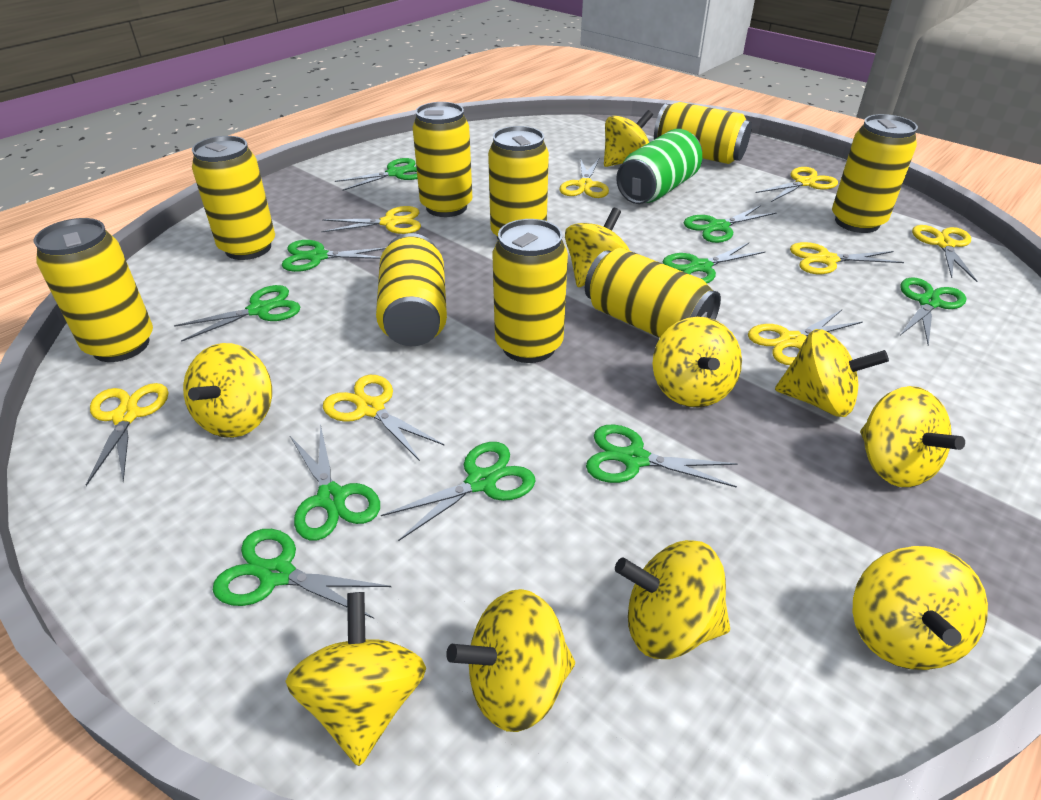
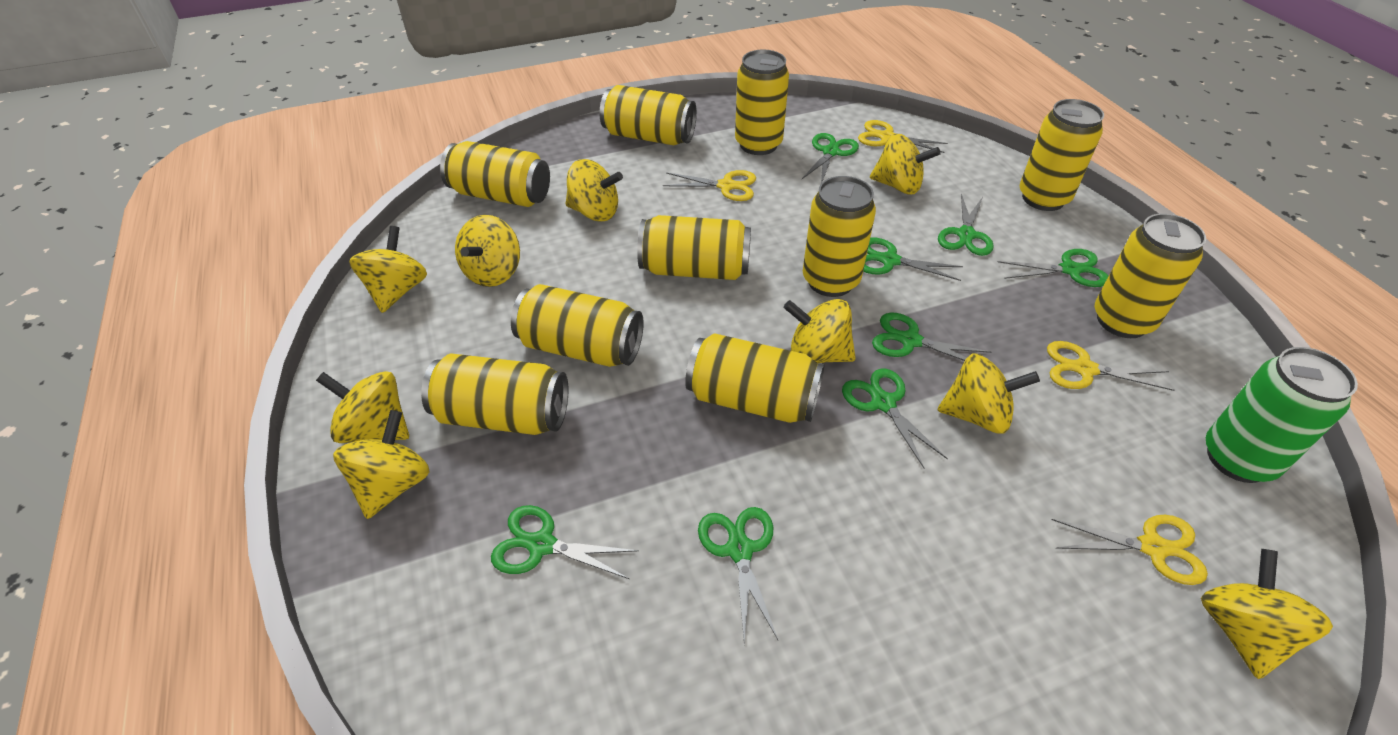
green scissors: 10 -> 8
yellow can: 9 -> 10
yellow scissors: 8 -> 4
yellow spinning top: 10 -> 9

